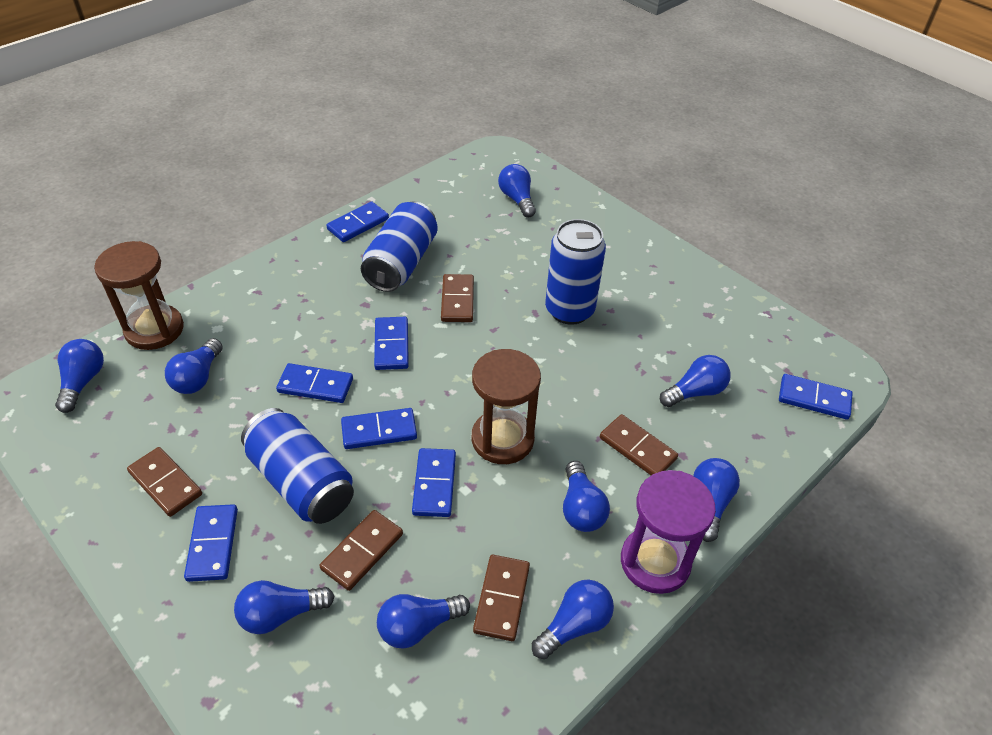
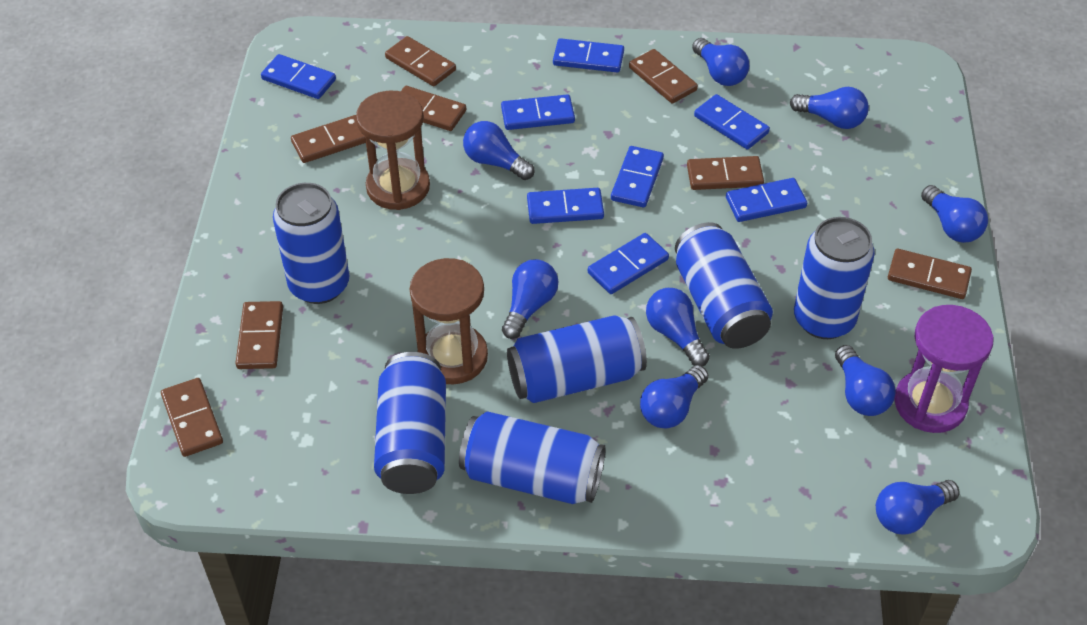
blue can: 3 -> 6
blue domino: 7 -> 8
brown domino: 5 -> 8

